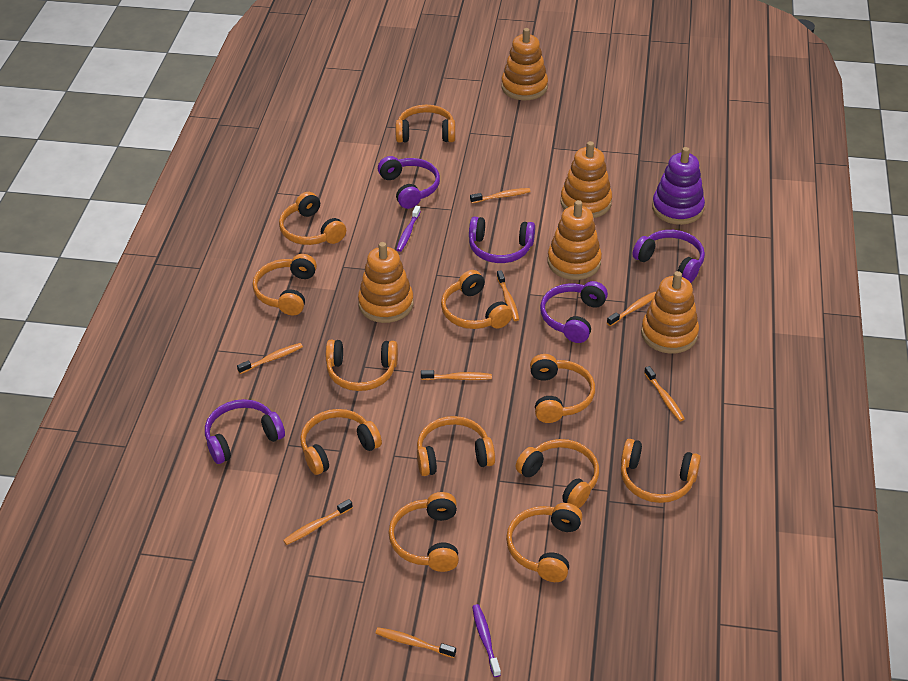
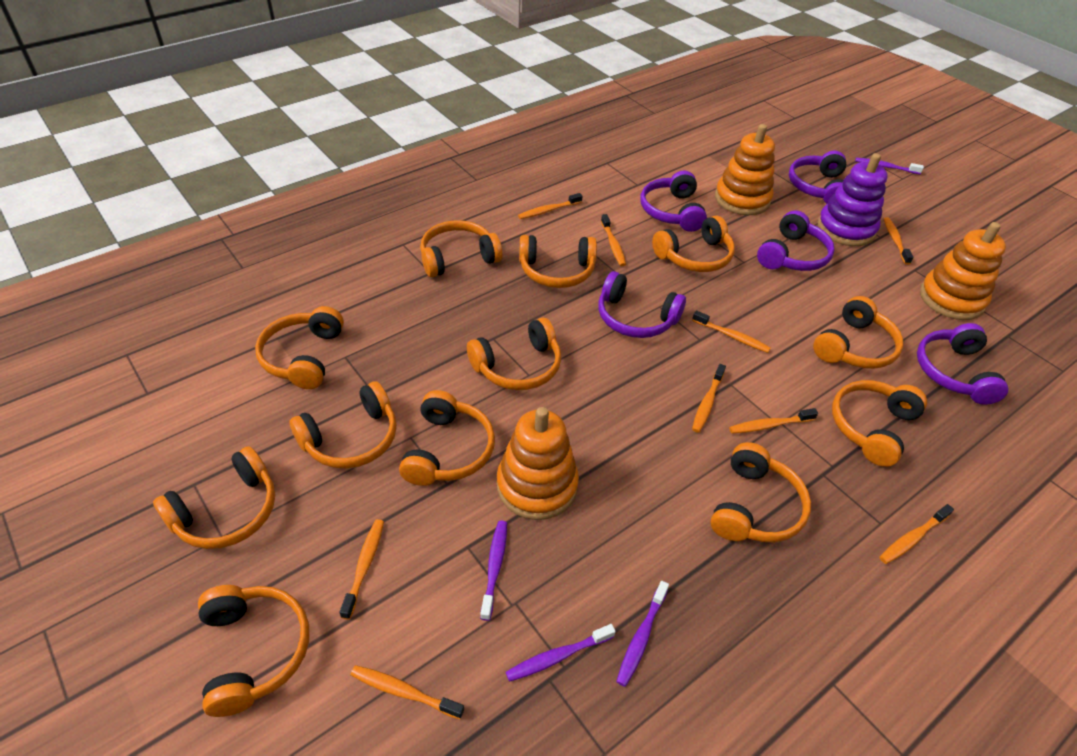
orange stacking toy: 5 -> 3
orange toothbrush: 8 -> 9
purple toothbrush: 2 -> 4

